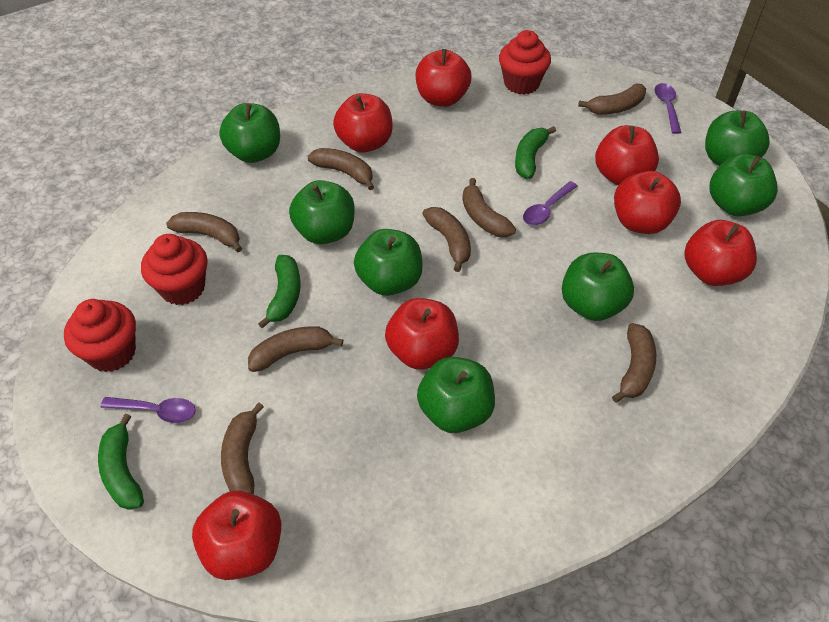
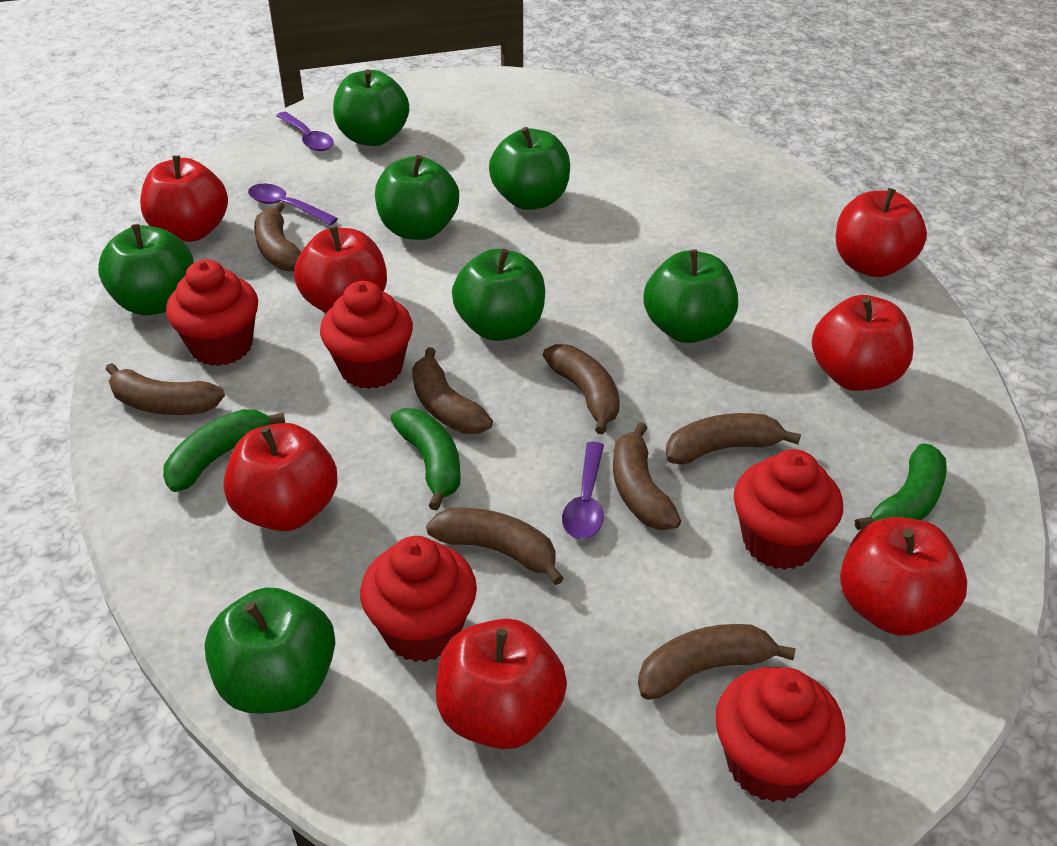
red cupcake: 3 -> 5

